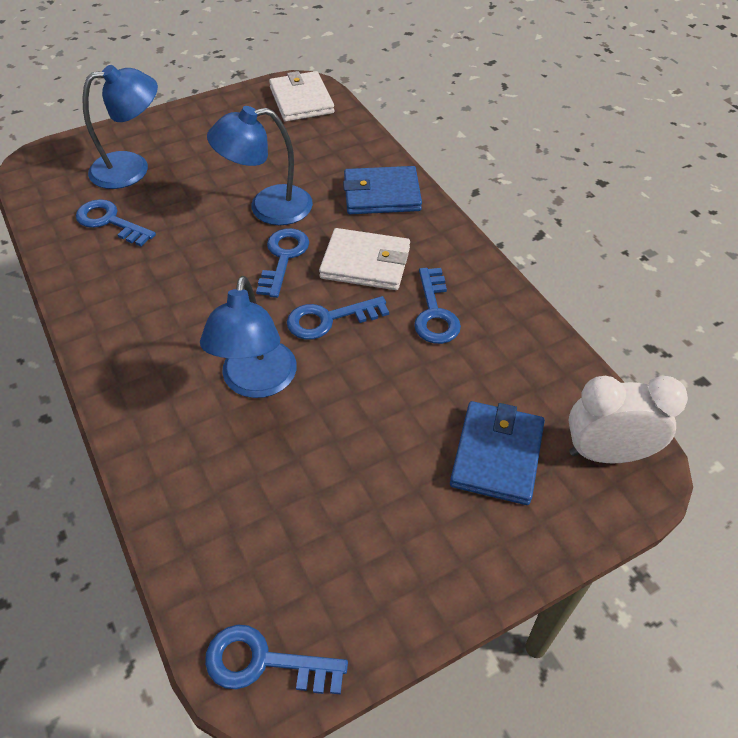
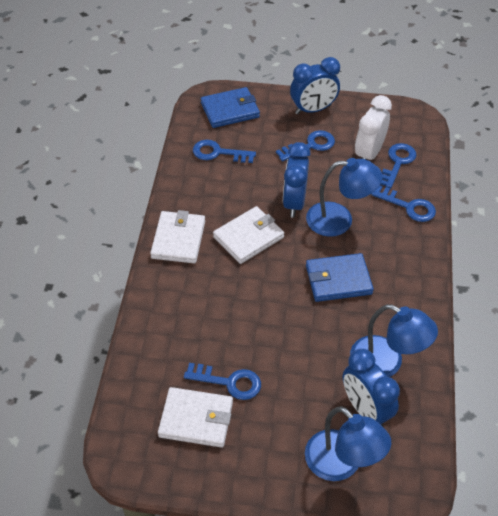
blue clock: 0 -> 3
white wallet: 2 -> 3

